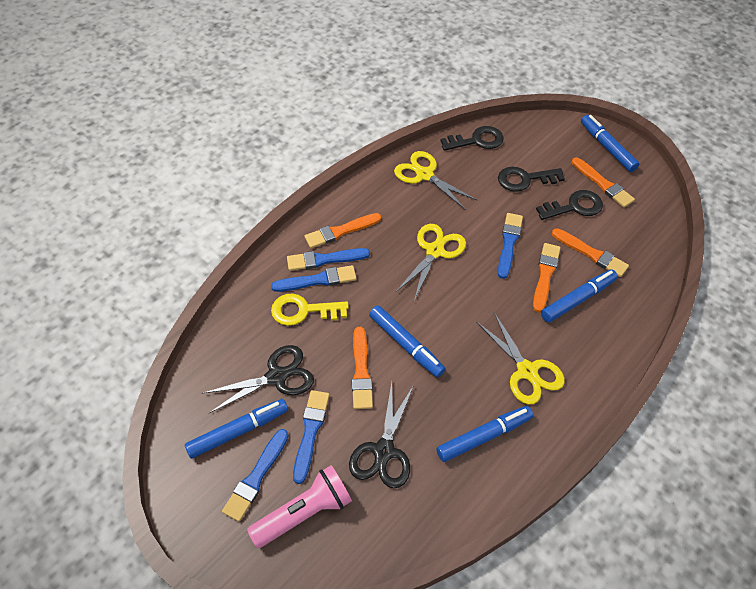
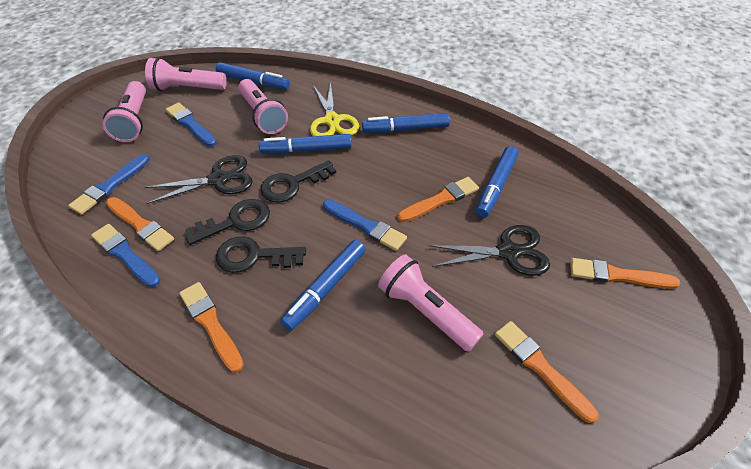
blue brush: 5 -> 4
pink flashlight: 1 -> 4
yellow key: 1 -> 0
yellow scissors: 3 -> 1

